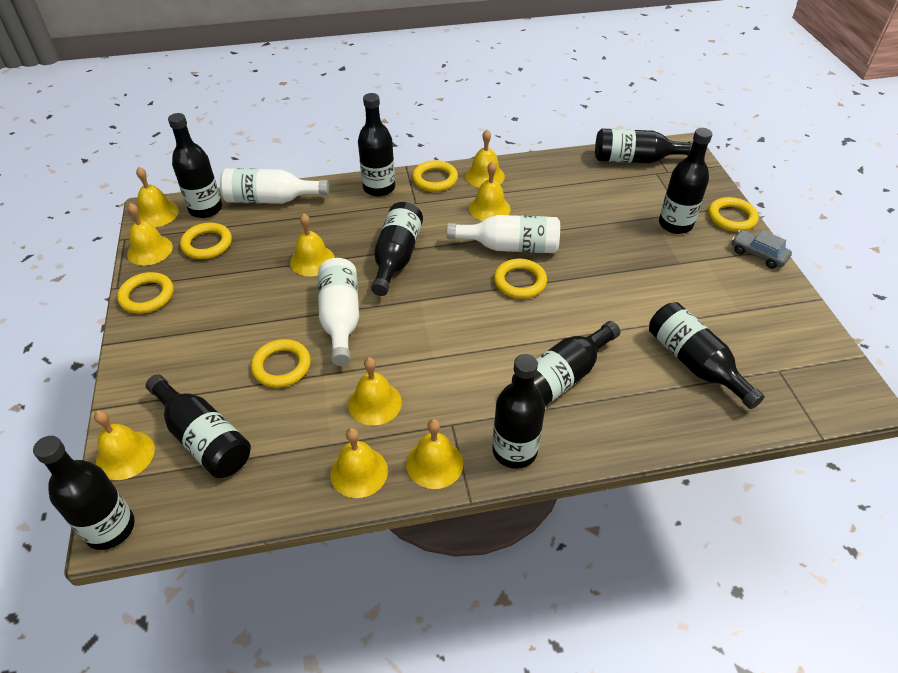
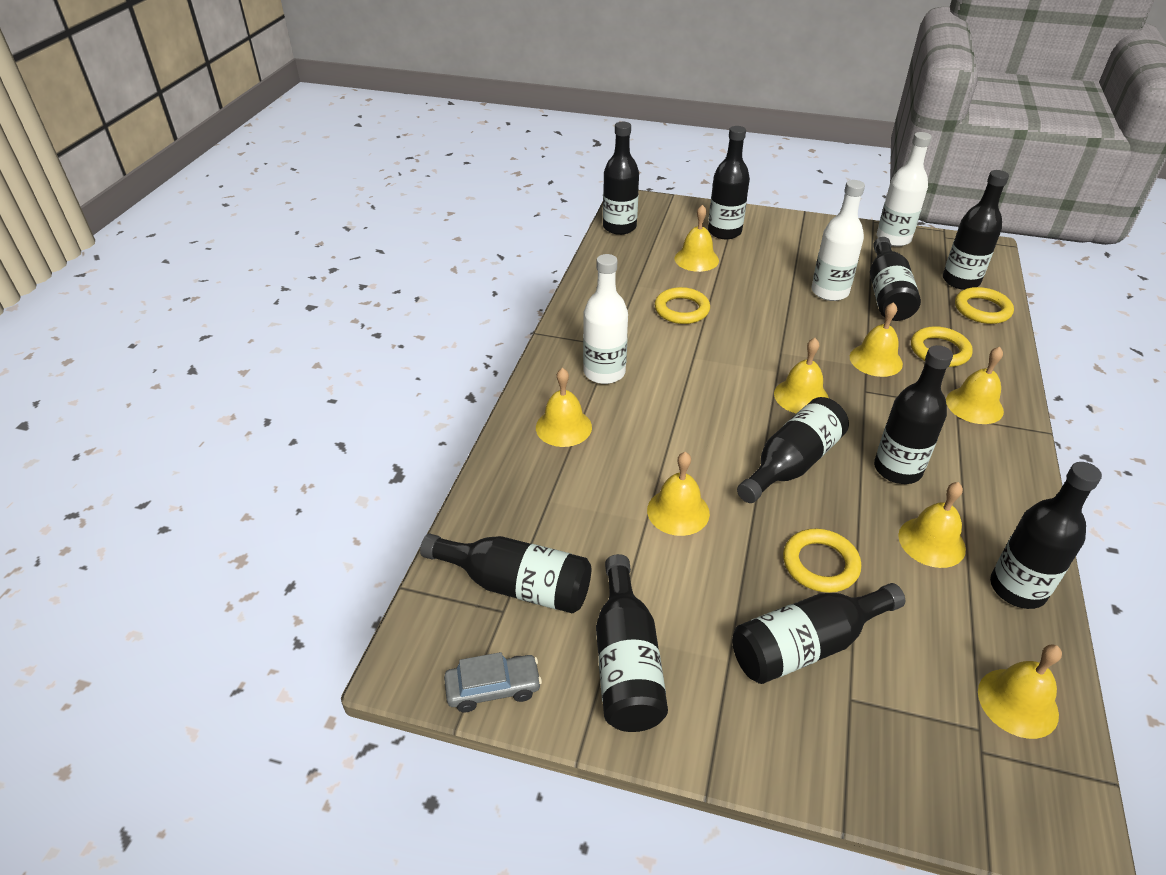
yellow bell: 9 -> 8
yellow ring: 6 -> 4

